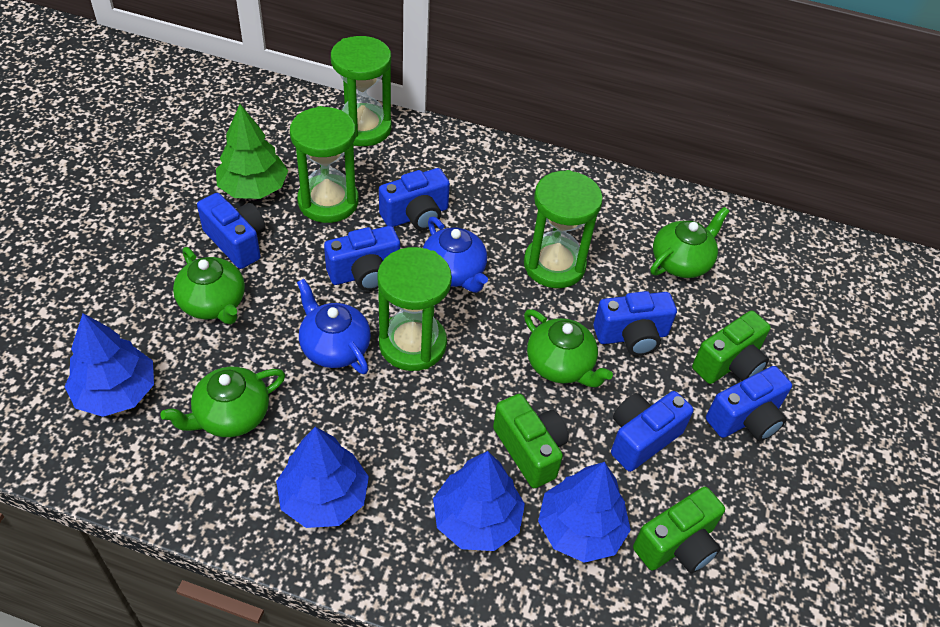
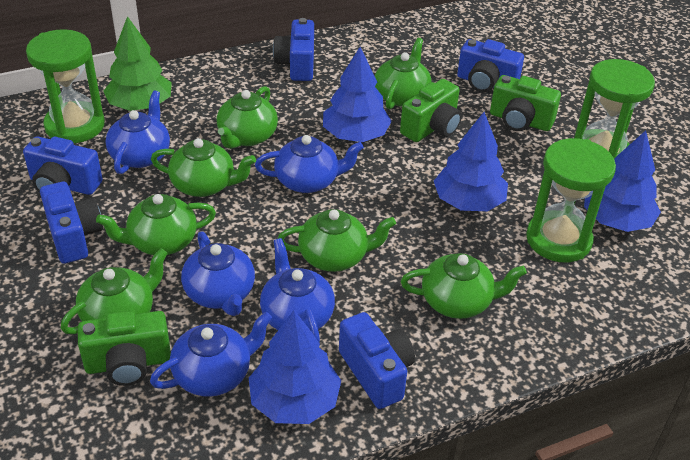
blue camera: 6 -> 5
blue teapot: 2 -> 5
green hourglass: 4 -> 3
green teapot: 4 -> 7

